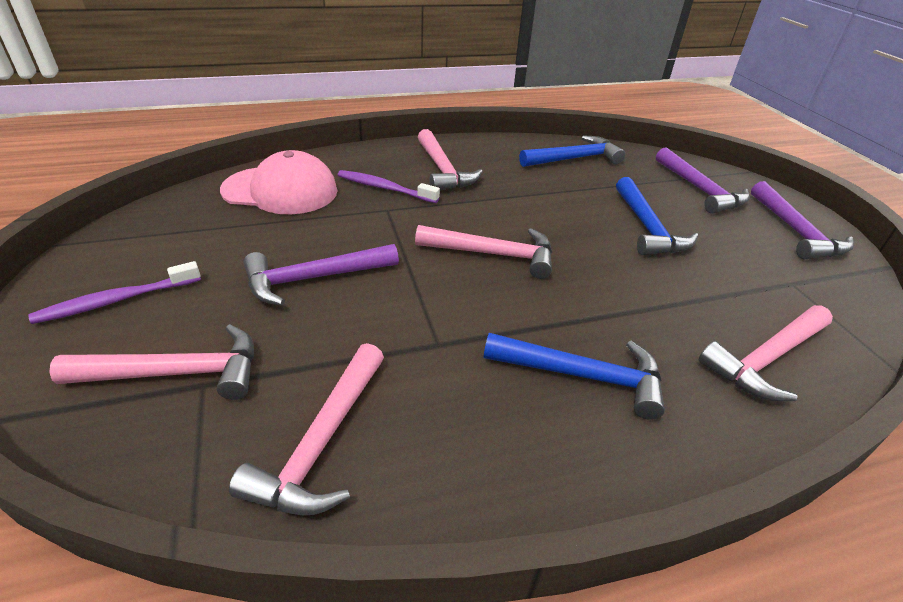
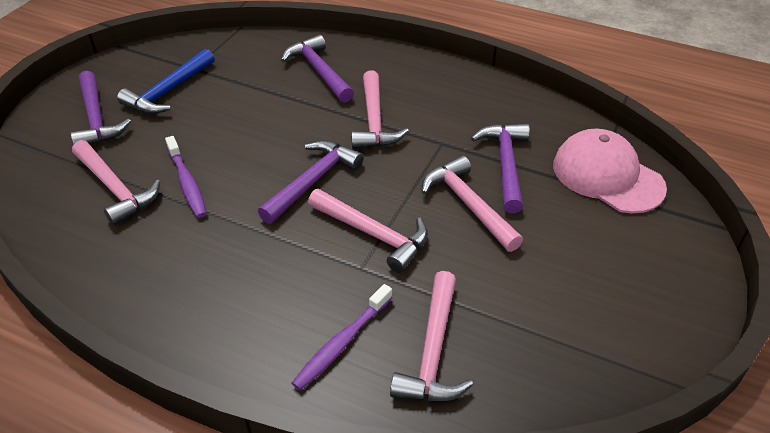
blue hammer: 3 -> 1
purple hammer: 3 -> 4

